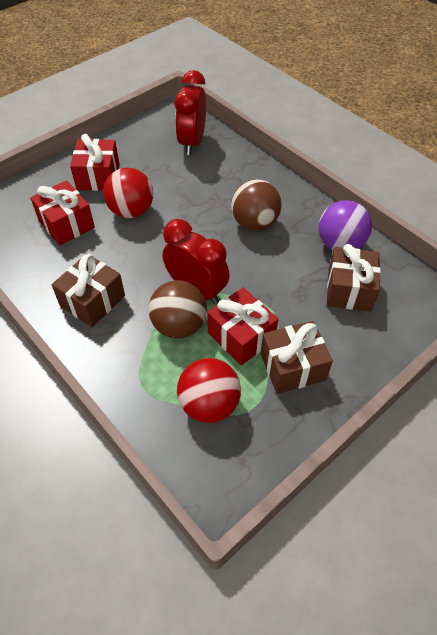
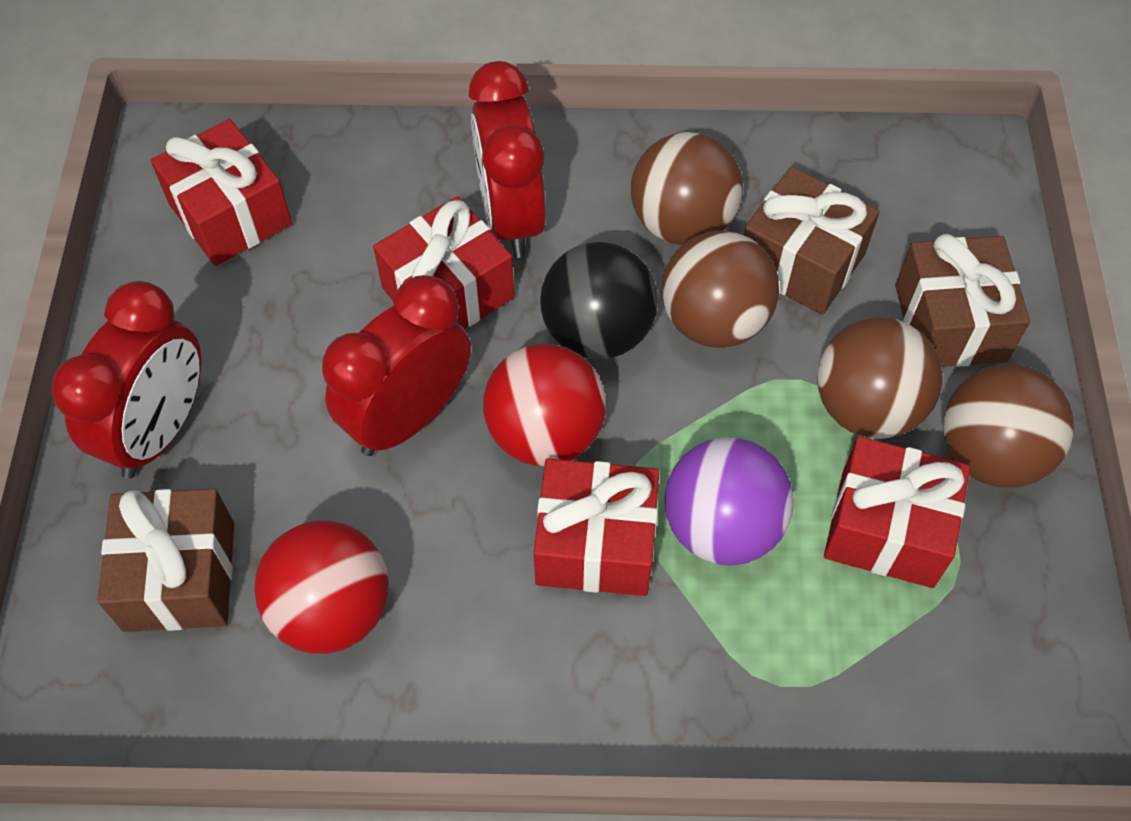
black ball: 0 -> 1
brown ball: 2 -> 4
red clock: 2 -> 3
red gift: 3 -> 4

